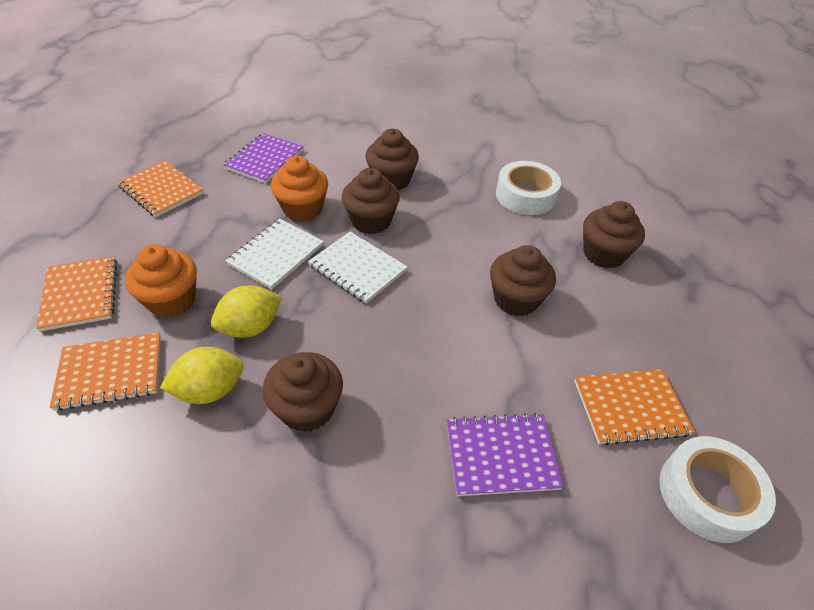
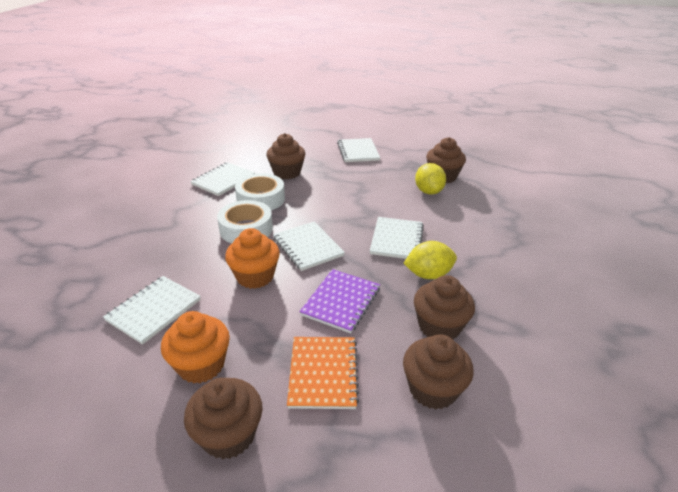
orange notebook: 4 -> 1
purple notebook: 2 -> 1
white notebook: 2 -> 5

